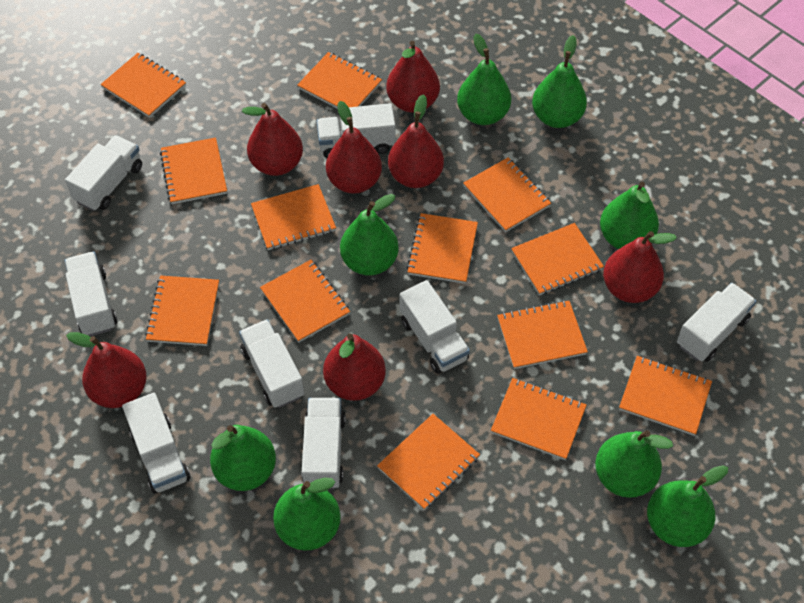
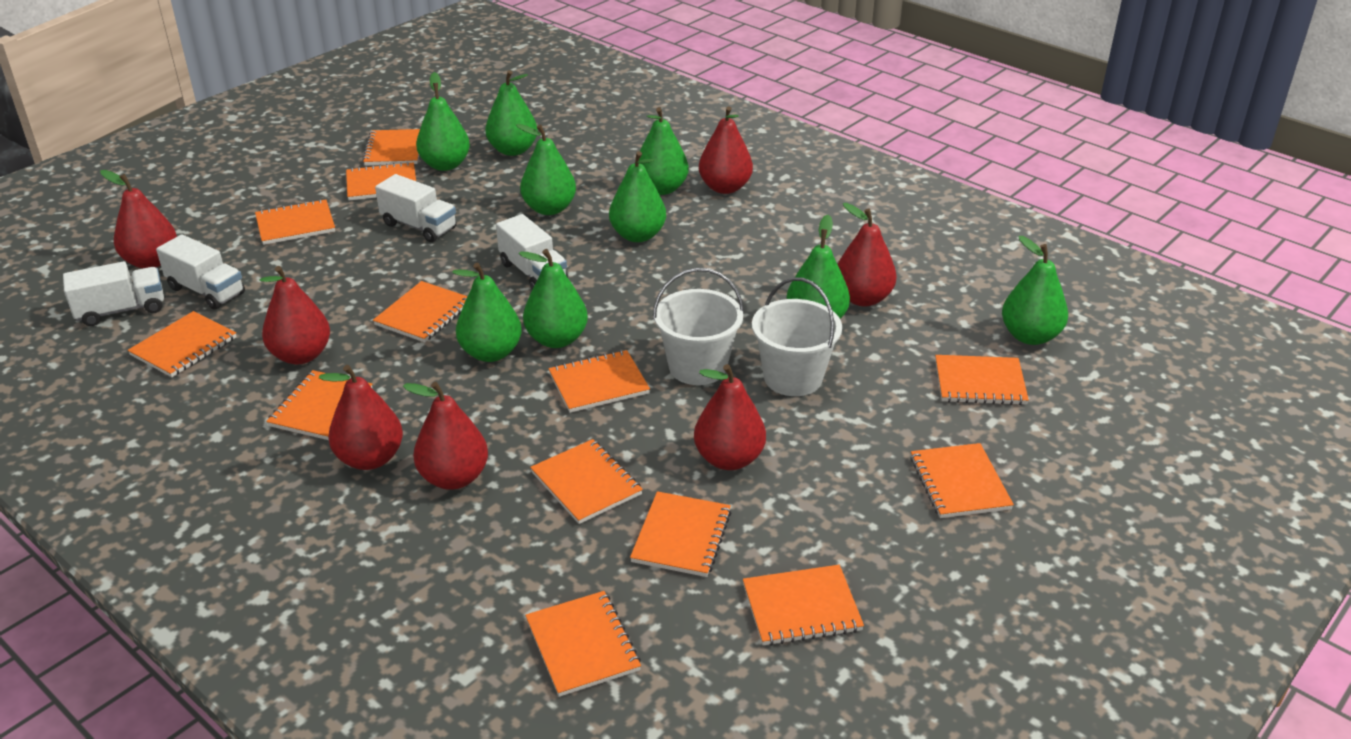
green pear: 8 -> 9
white bucket: 0 -> 2
white truck: 8 -> 4

